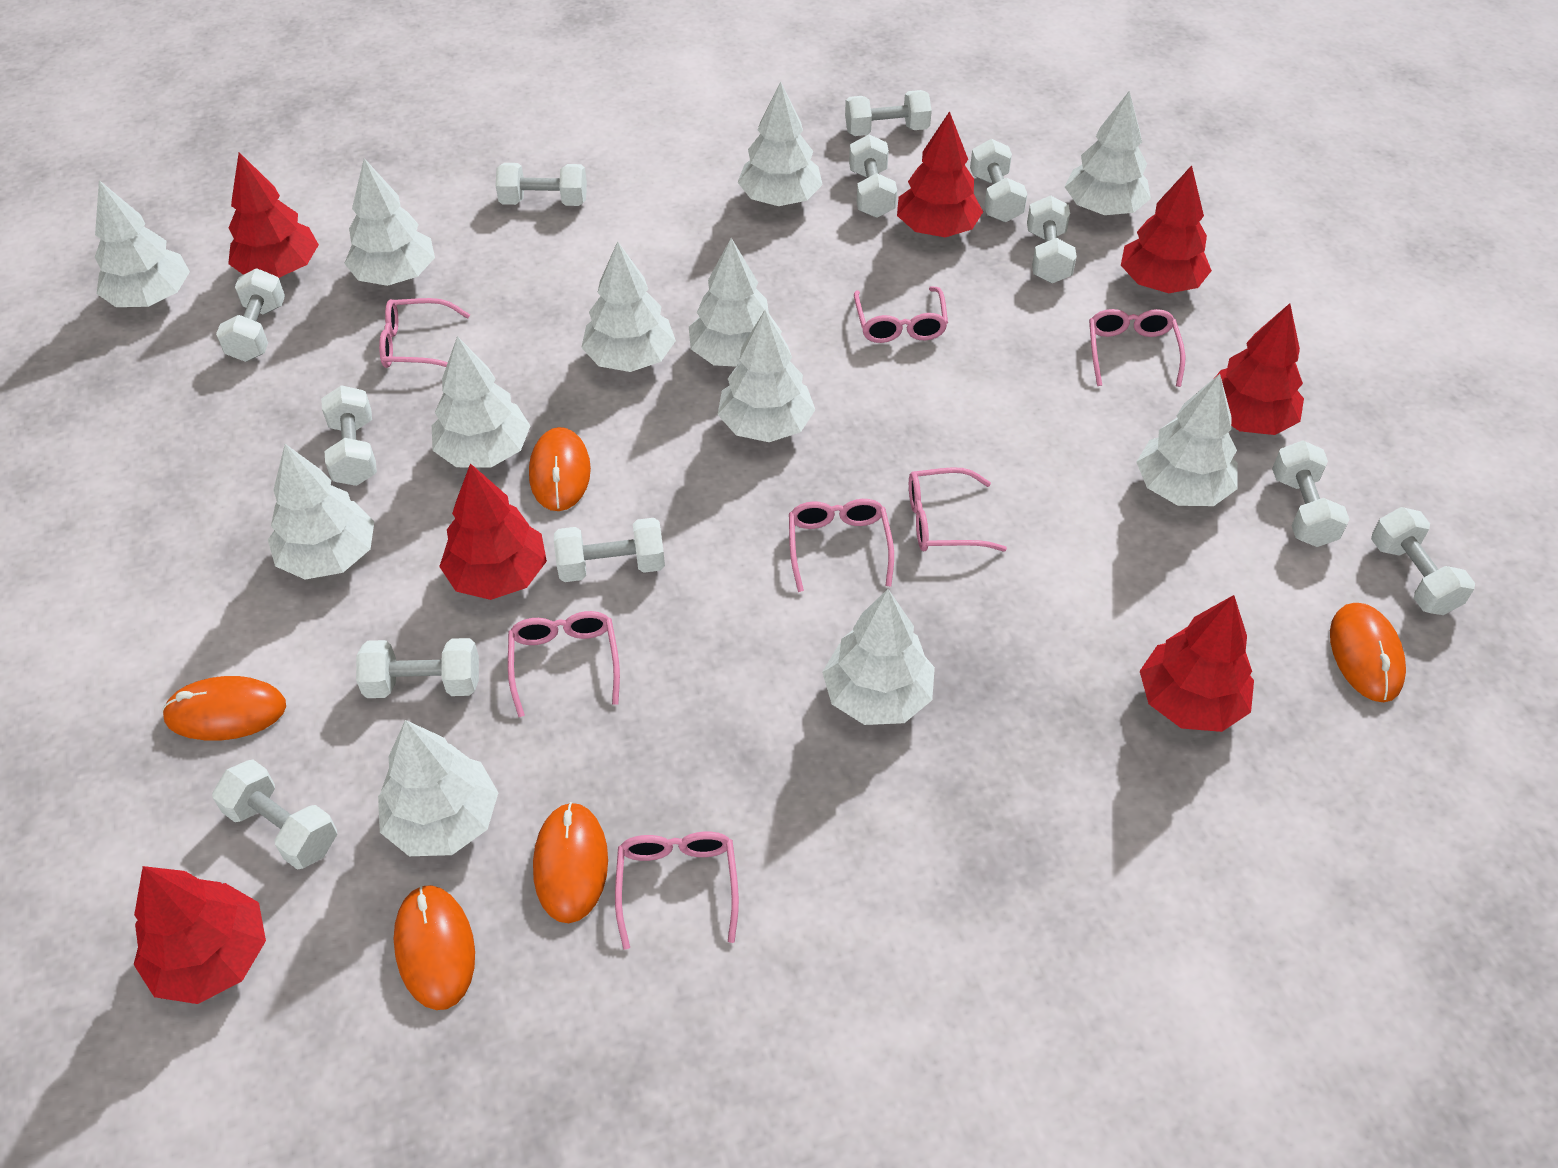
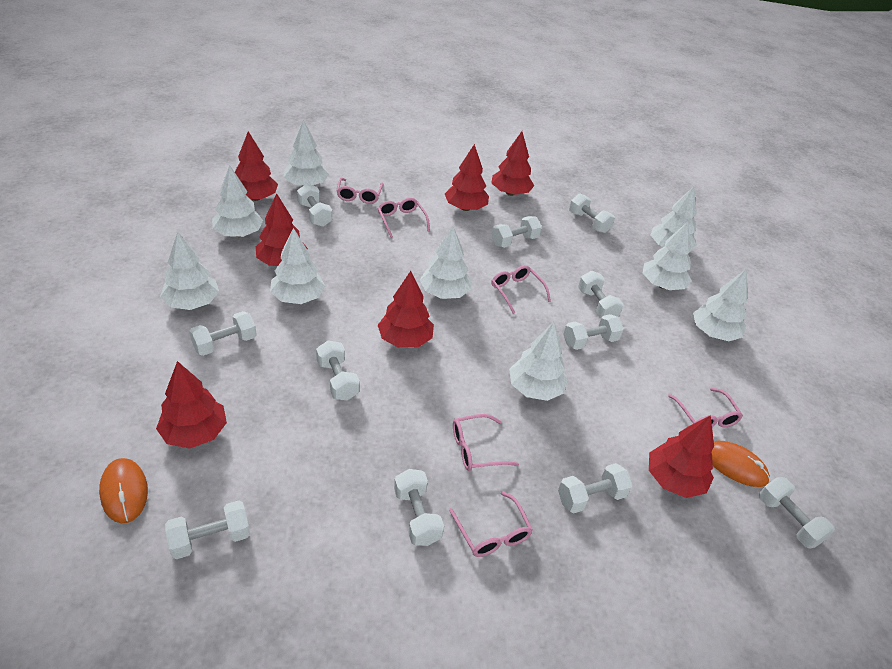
orange mouse: 5 -> 2
pink glasses: 7 -> 6
white dumbbell: 12 -> 11
white tree: 12 -> 9

